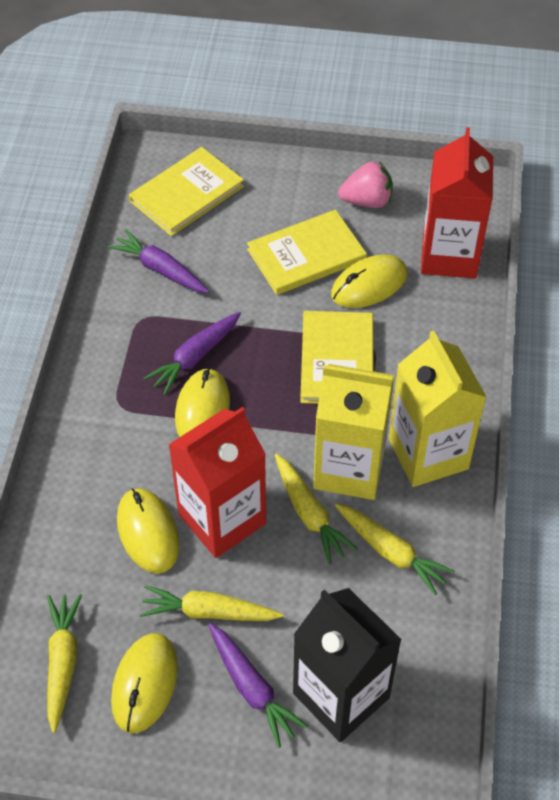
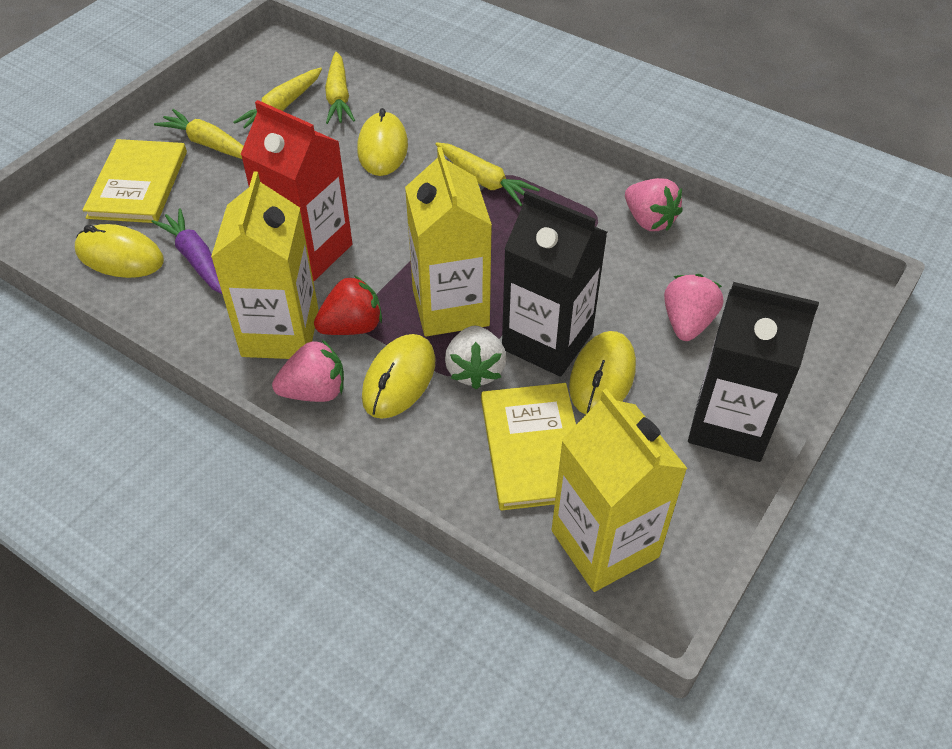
black carton: 1 -> 2
pink strawberry: 1 -> 3
purple carrot: 3 -> 1
red carton: 2 -> 1
red strawberry: 0 -> 1
white strawberry: 0 -> 1
yellow book: 3 -> 2
yellow carton: 2 -> 3

